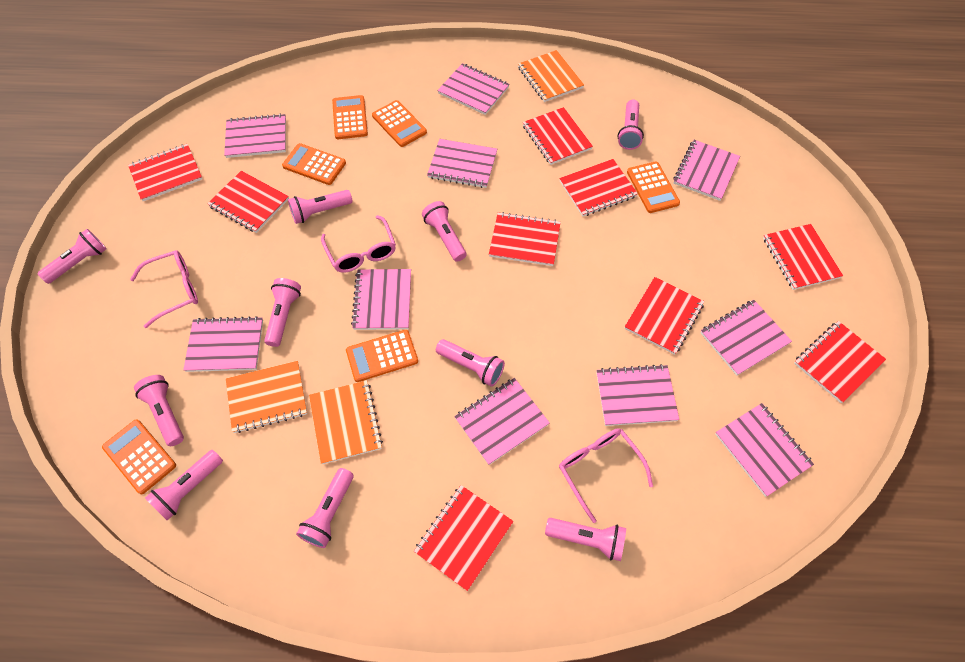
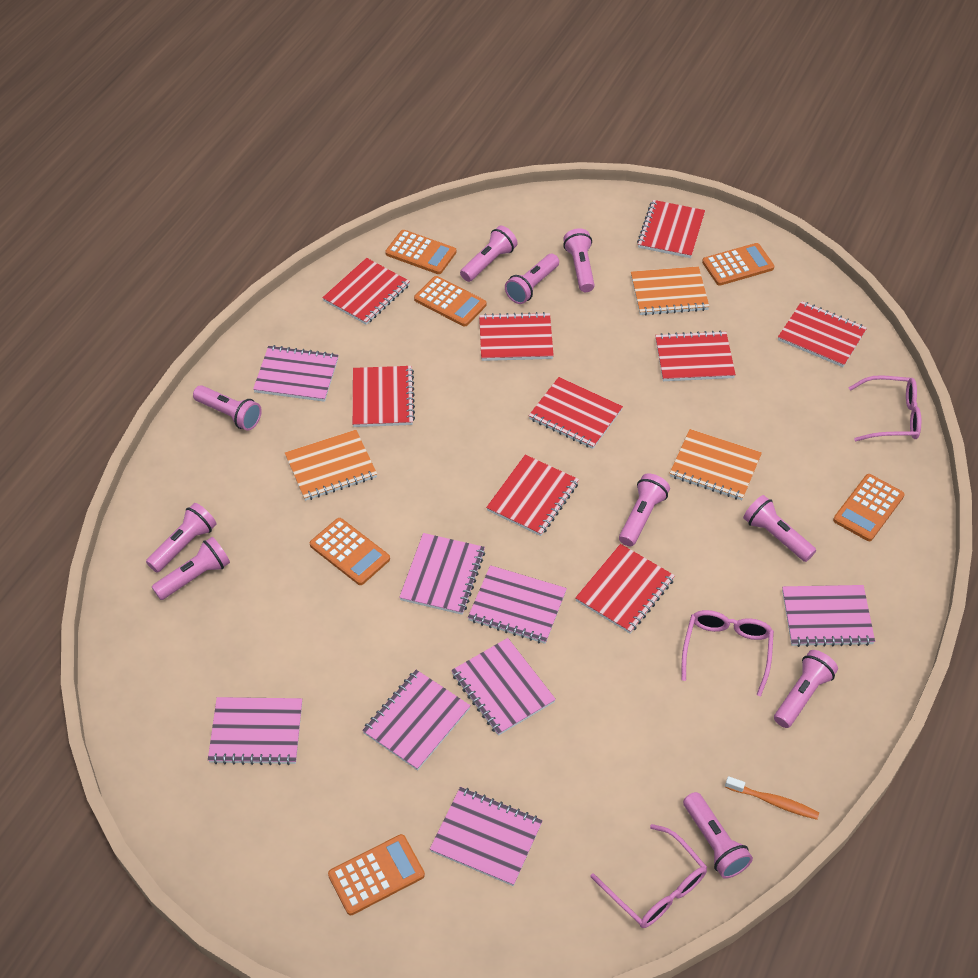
orange toothbrush: 0 -> 1
pink notebook: 10 -> 8

